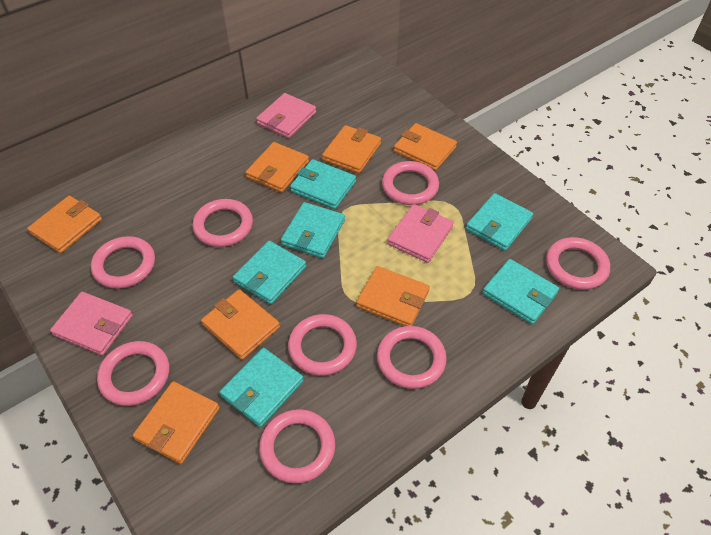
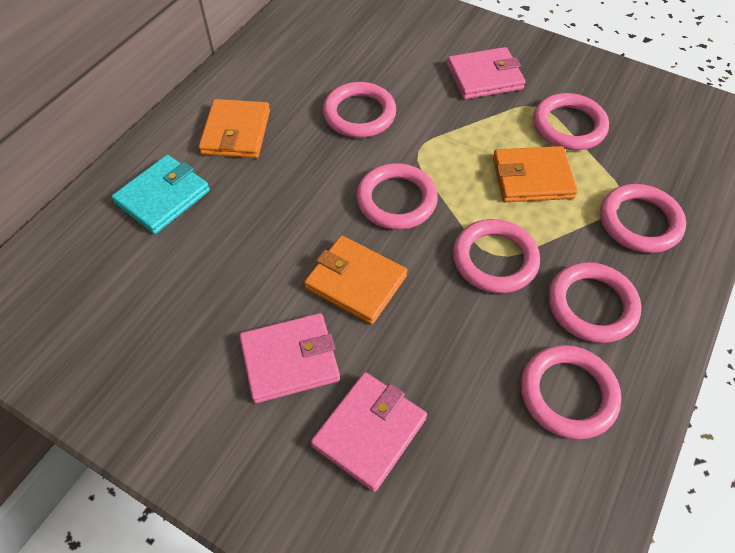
orange wallet: 7 -> 3
pink ring: 8 -> 7
turquoise wallet: 6 -> 1

